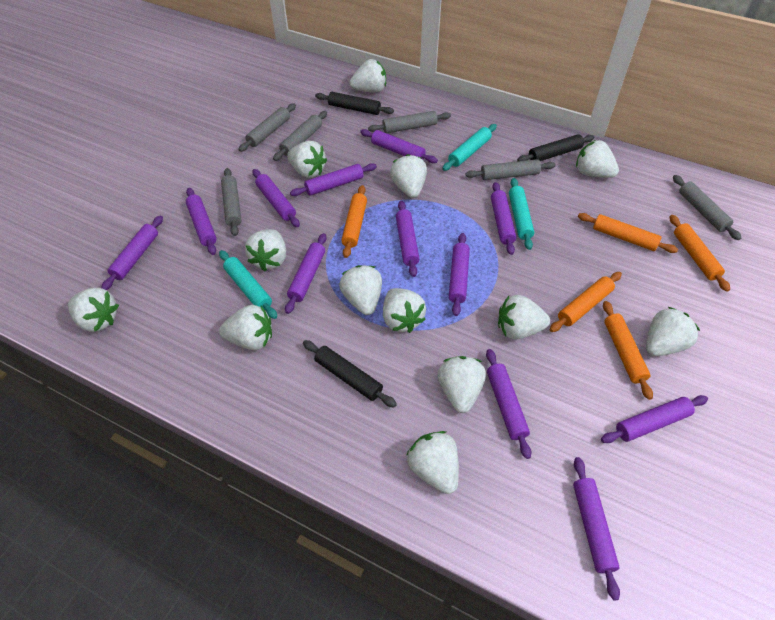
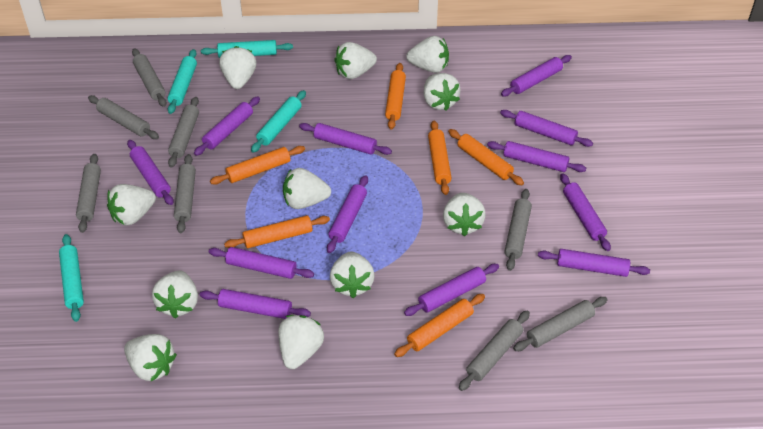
black rolling pin: 3 -> 0
grey rolling pin: 6 -> 8
orange rolling pin: 5 -> 6
turquoise rolling pin: 3 -> 4
white strawberry: 13 -> 11

